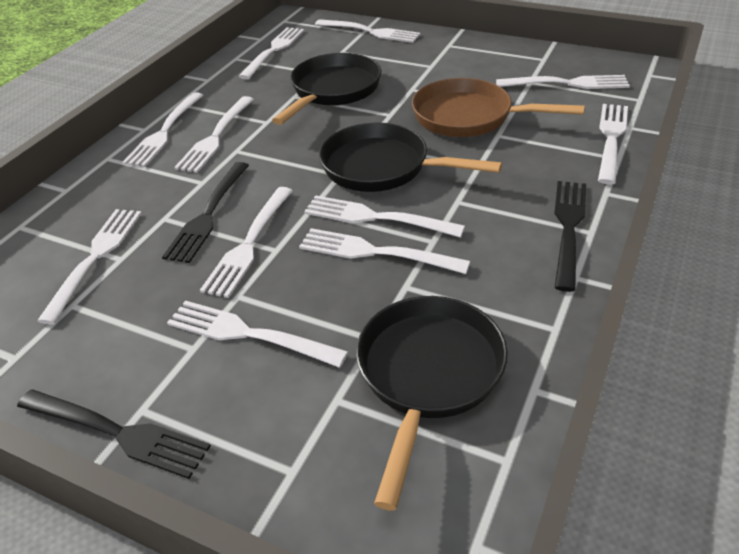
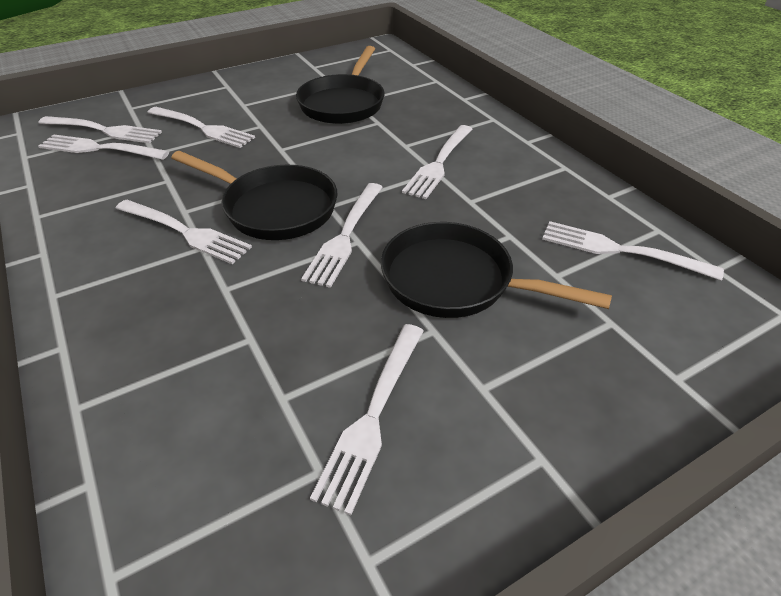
black fork: 3 -> 0
brown pan: 1 -> 0
white fork: 11 -> 8

